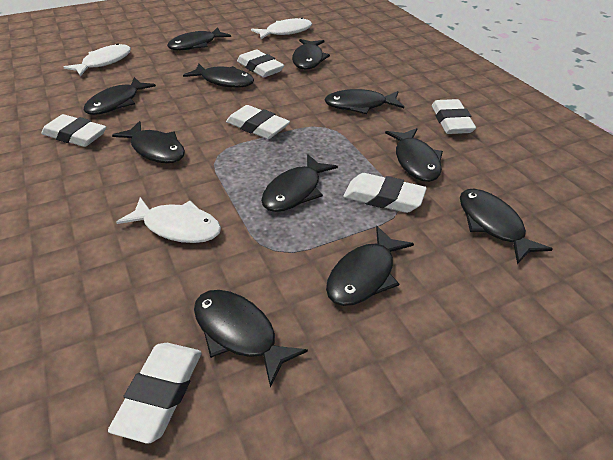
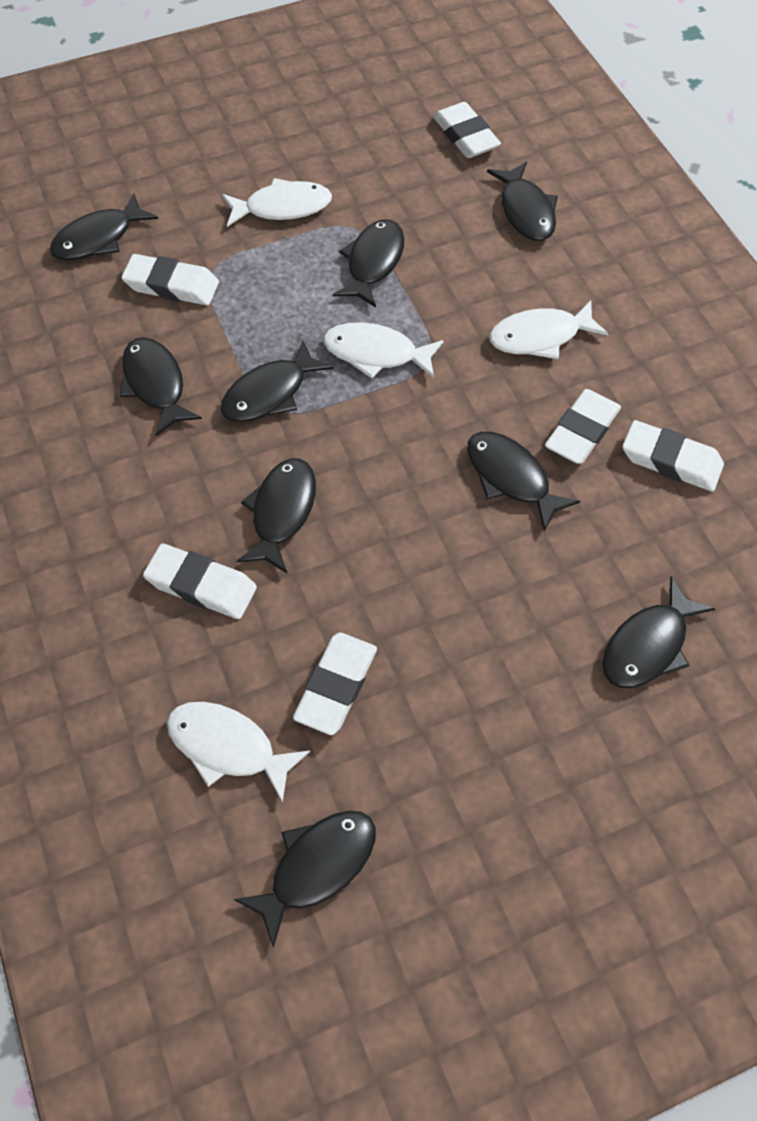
black fish: 11 -> 9
white fish: 3 -> 4

